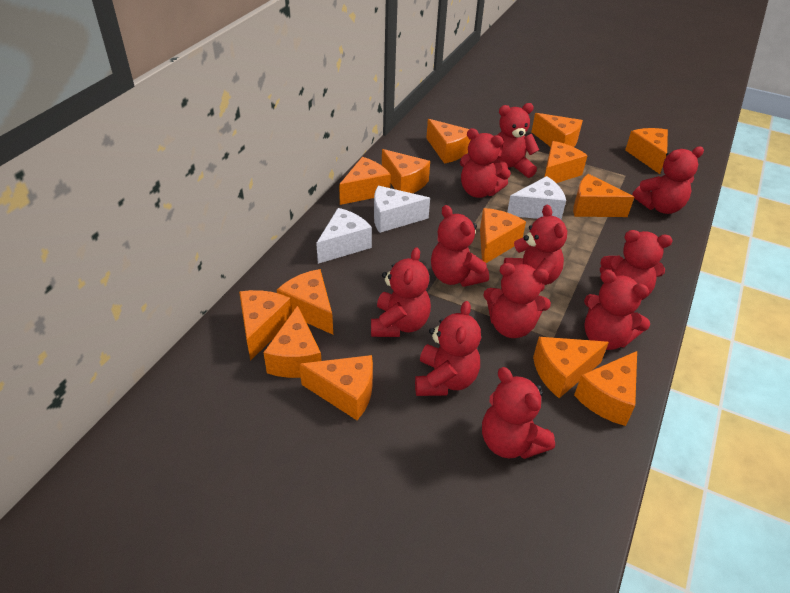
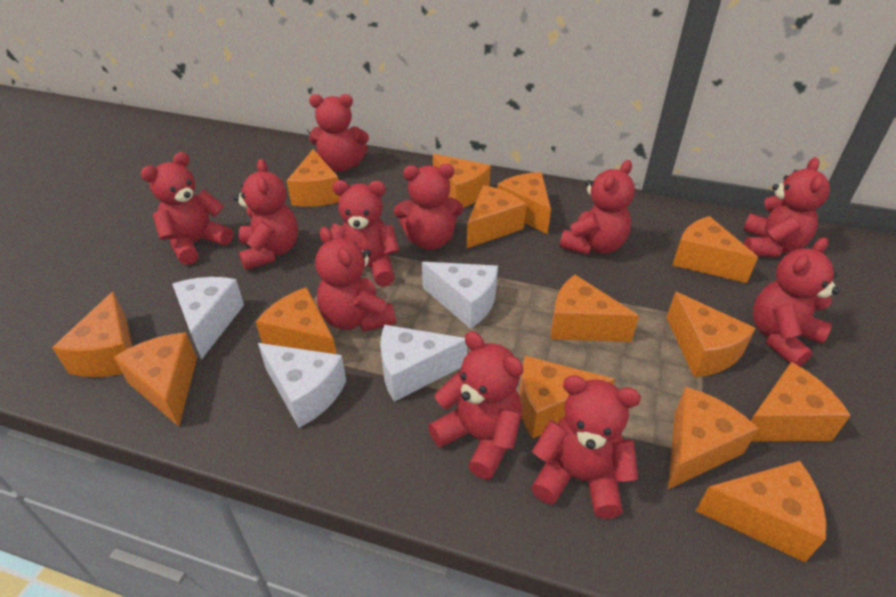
white cheese: 3 -> 4

